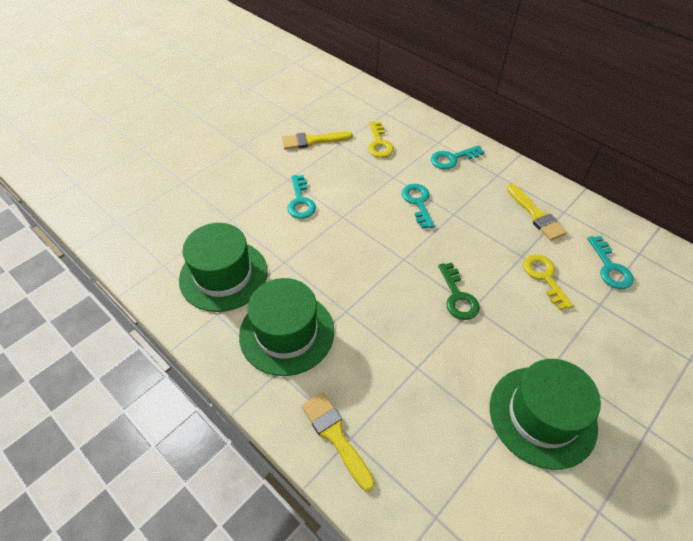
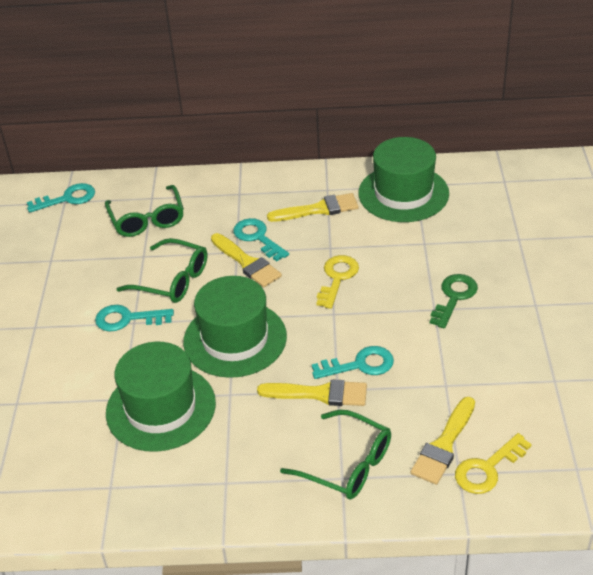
green glasses: 0 -> 3
yellow brush: 3 -> 4

